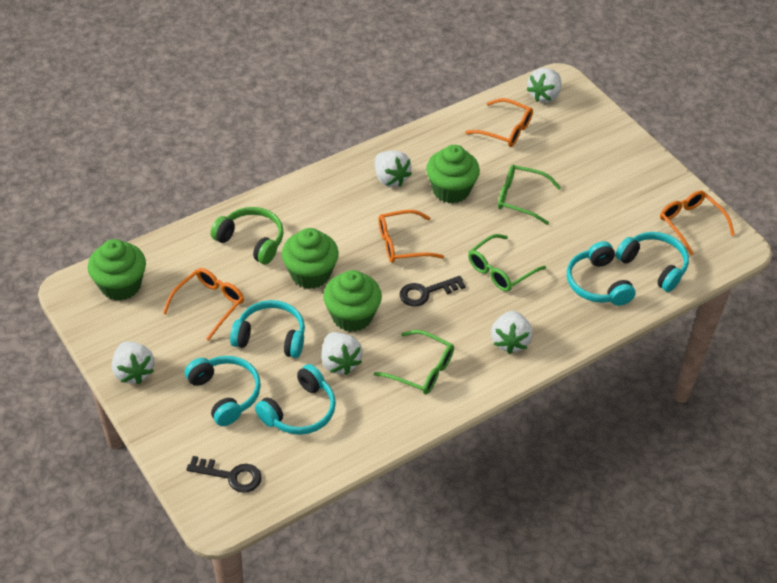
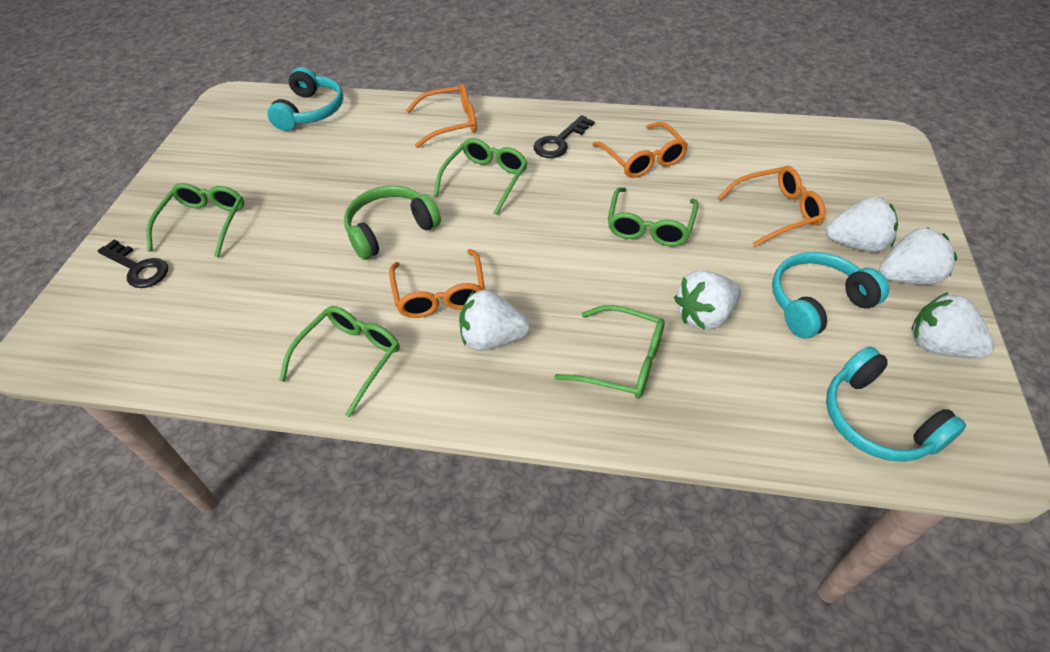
green cupcake: 4 -> 0
green glasses: 3 -> 5
turquoise headphones: 5 -> 3

